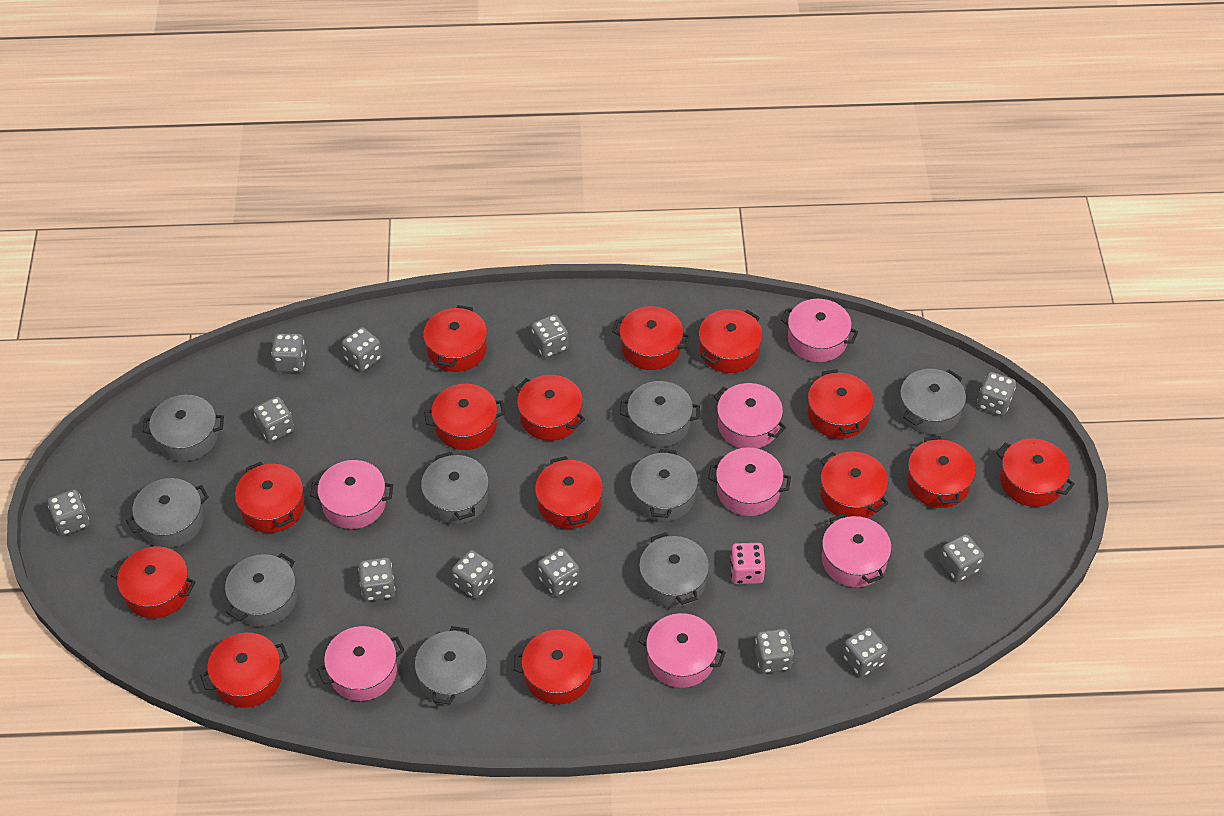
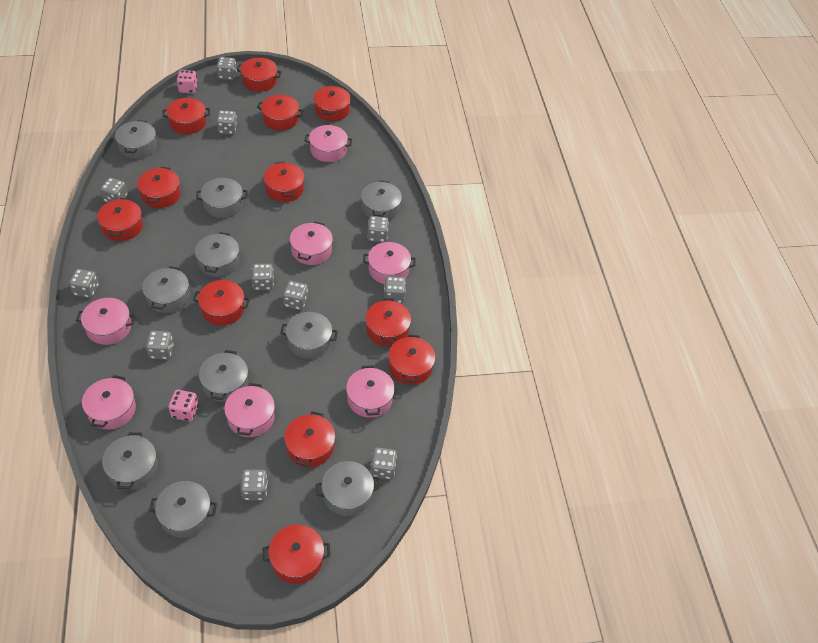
grey dice: 12 -> 11
grey pot: 9 -> 10
pink dice: 1 -> 2
red pot: 14 -> 12

